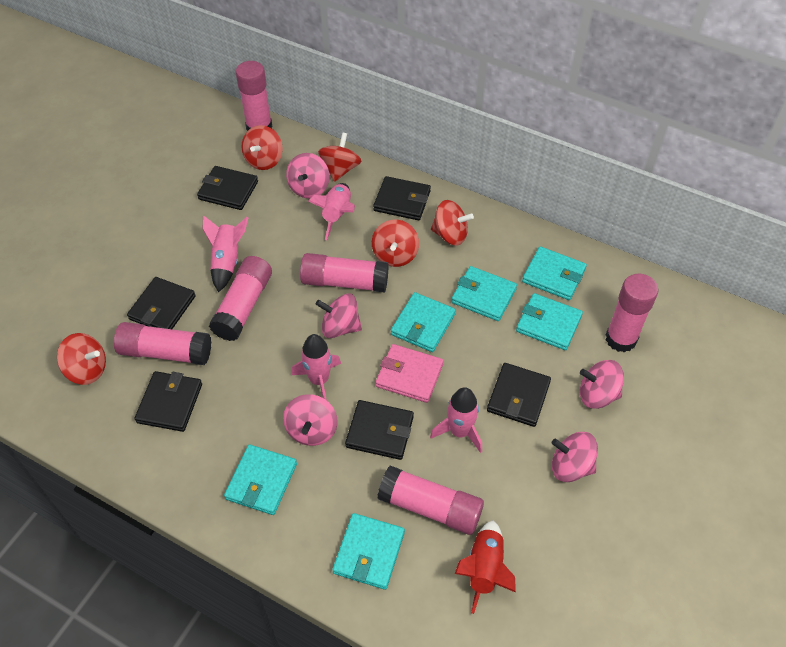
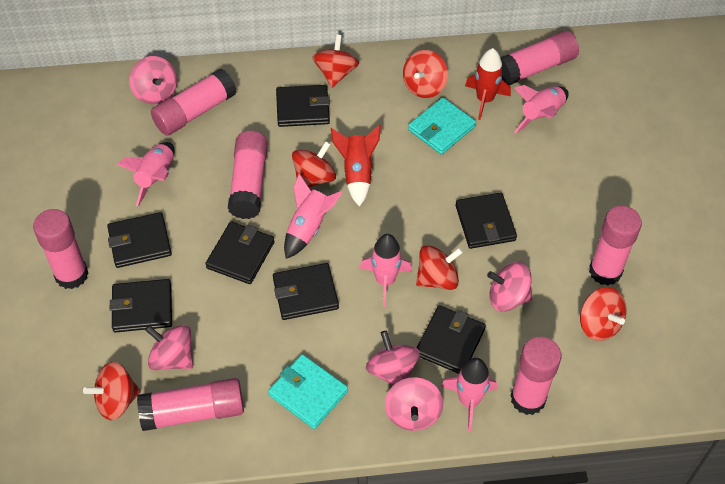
black wallet: 6 -> 7
pink glue stick: 6 -> 7
pink rocket: 4 -> 5
pink wallet: 1 -> 0
red rocket: 1 -> 2
red spinning top: 5 -> 6
turquoise wallet: 6 -> 2

